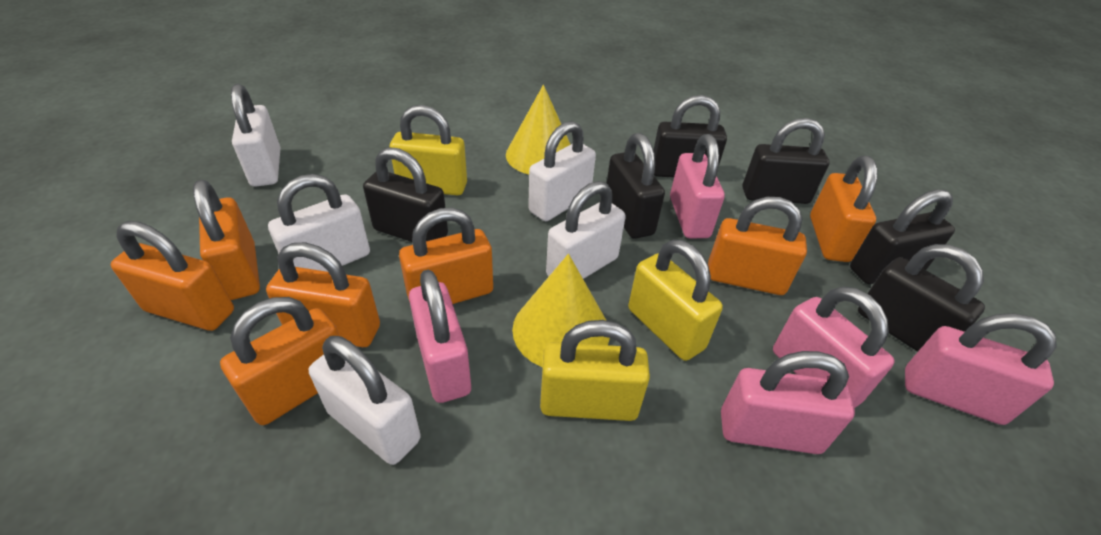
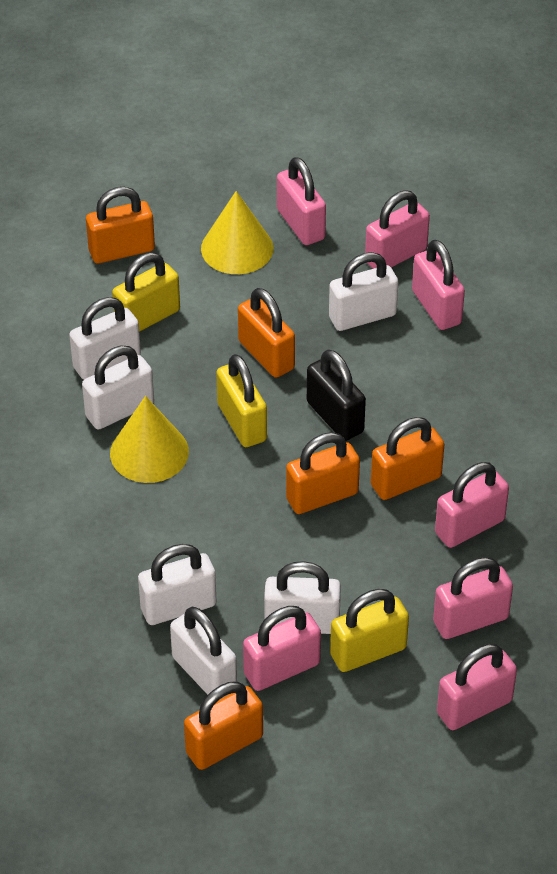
black padlock: 6 -> 1
orange padlock: 7 -> 5
pink padlock: 5 -> 7
white padlock: 5 -> 6

